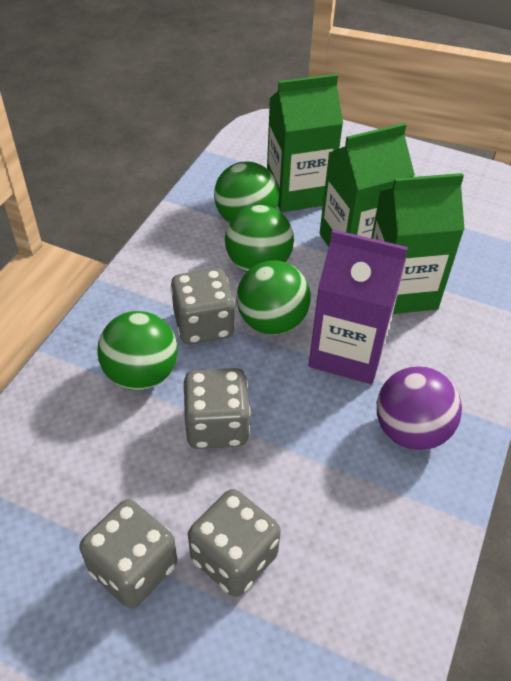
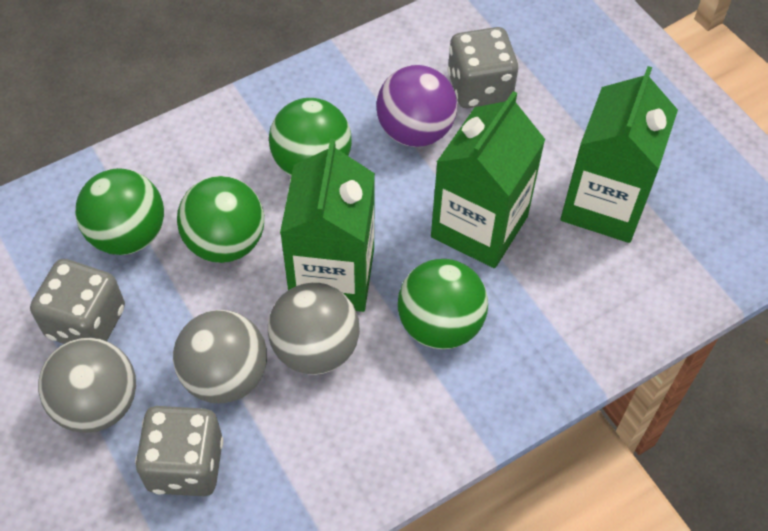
grey ball: 0 -> 3
grey dice: 4 -> 3
purple carton: 1 -> 0

